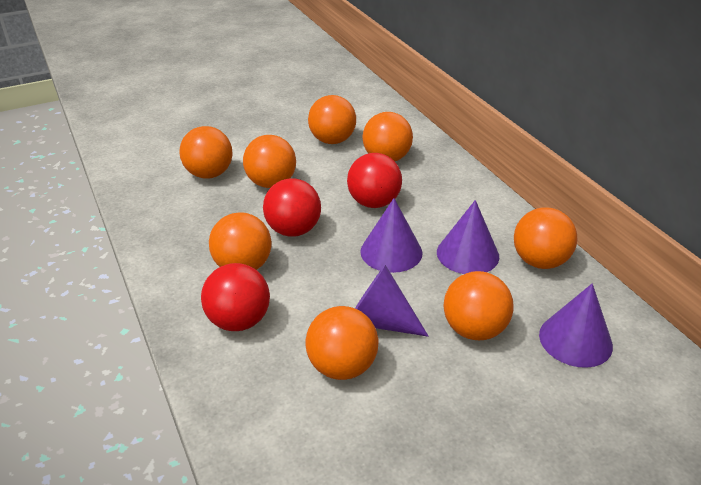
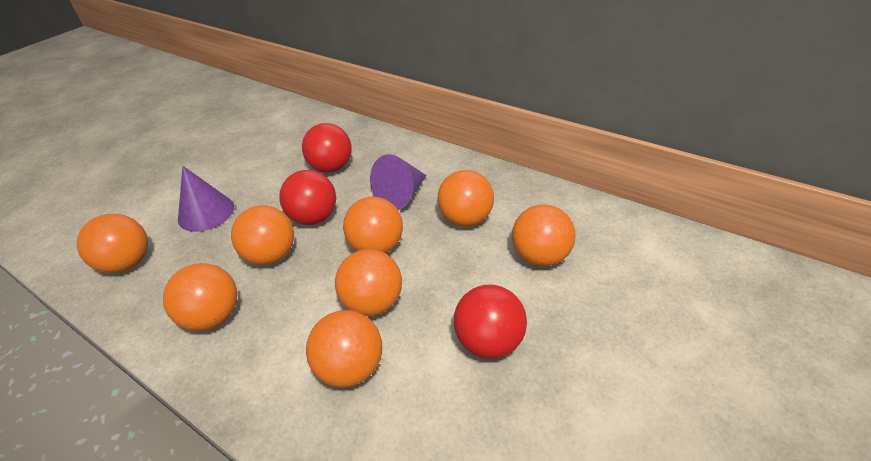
purple cone: 4 -> 2

